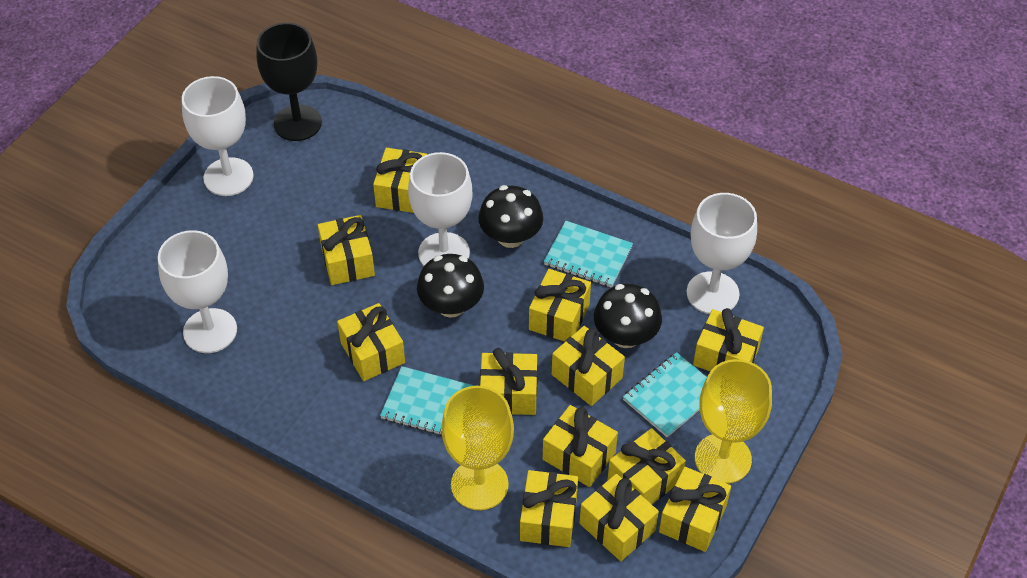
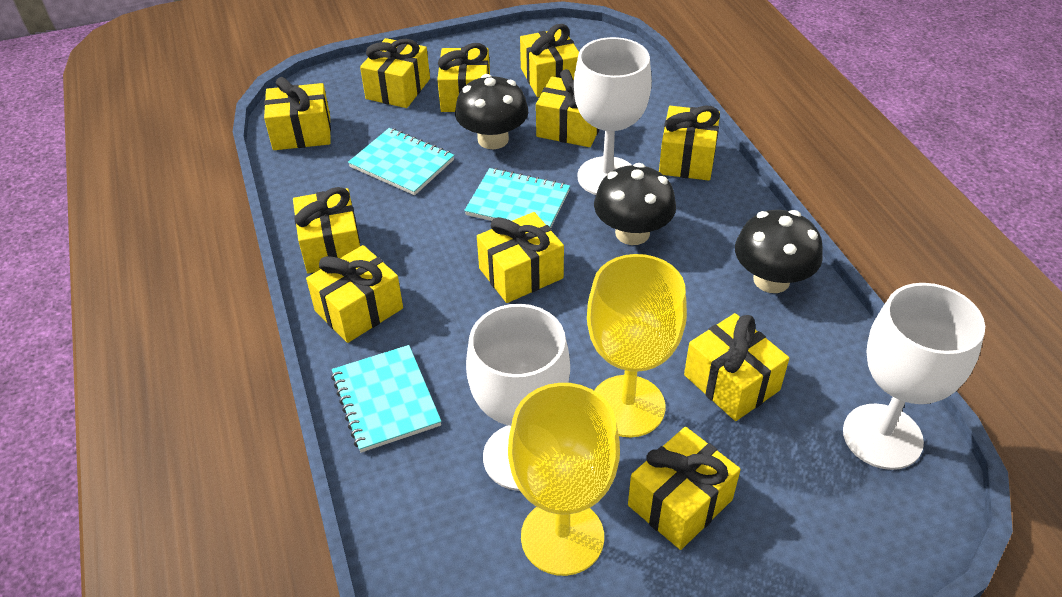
black goblet: 1 -> 0
white goblet: 4 -> 3
yellow gift: 12 -> 11

